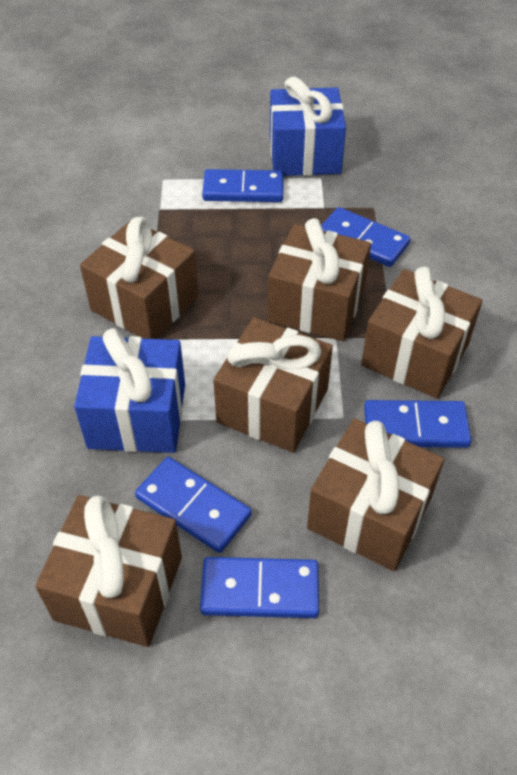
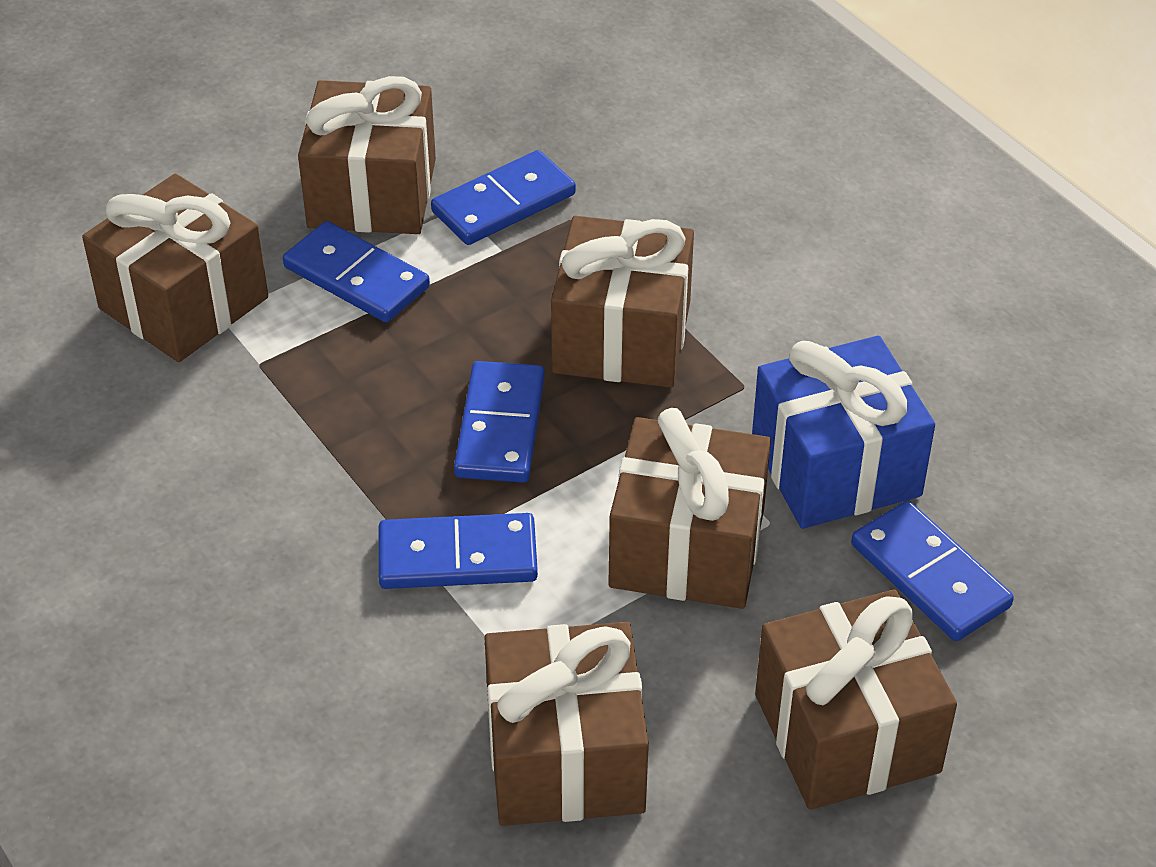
blue gift: 2 -> 1

